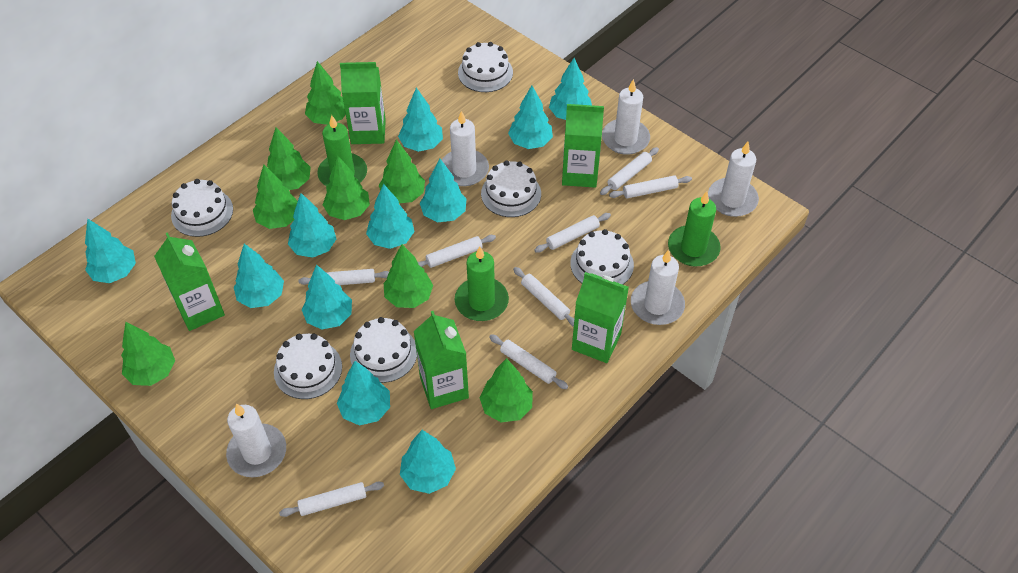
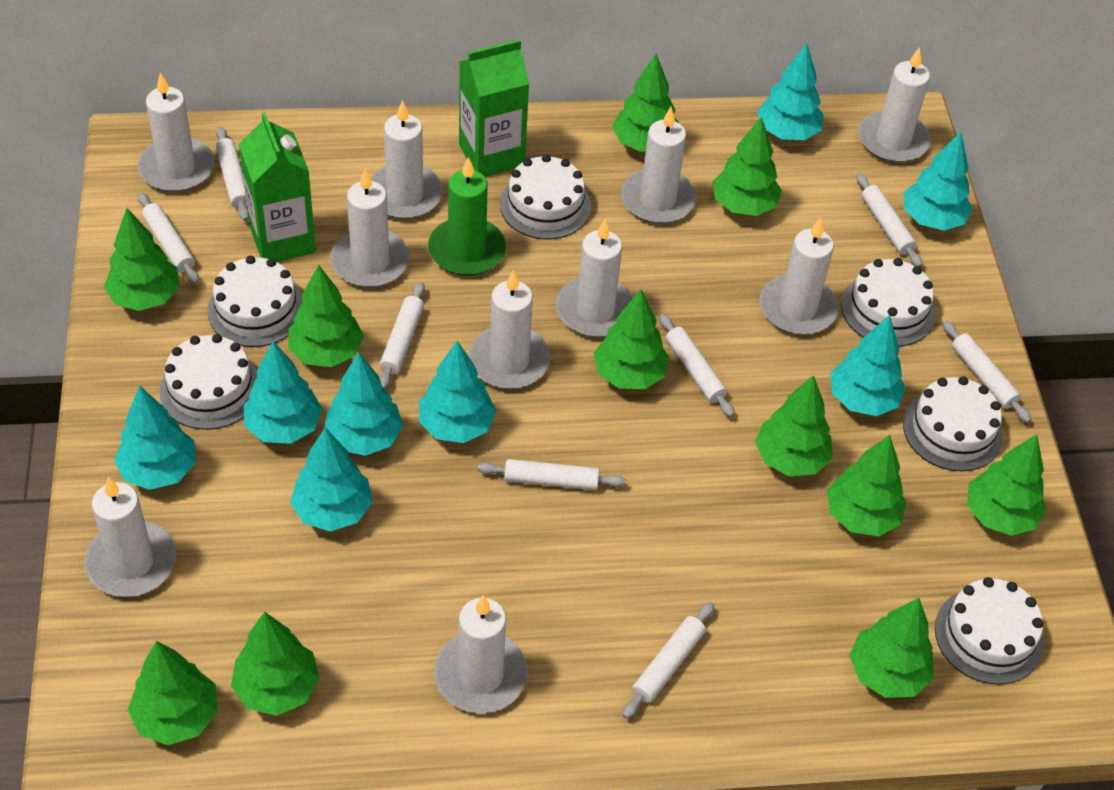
green candle: 3 -> 1
green carton: 5 -> 2
green tree: 8 -> 11
turquoise tree: 11 -> 8
white candle: 5 -> 10

